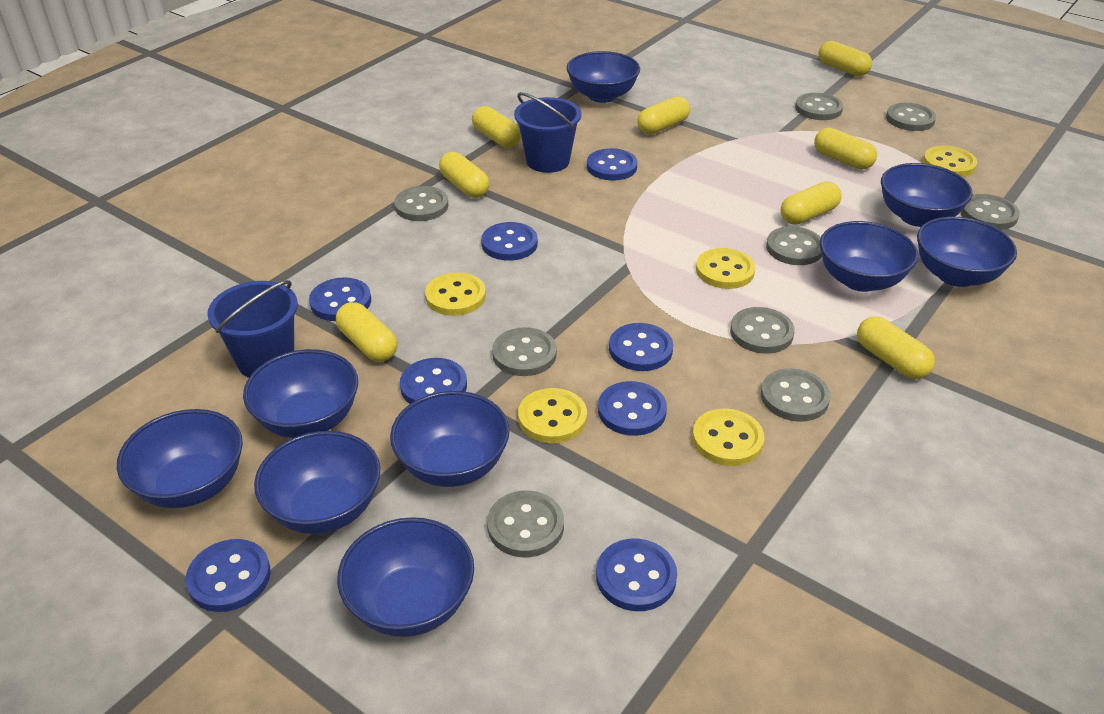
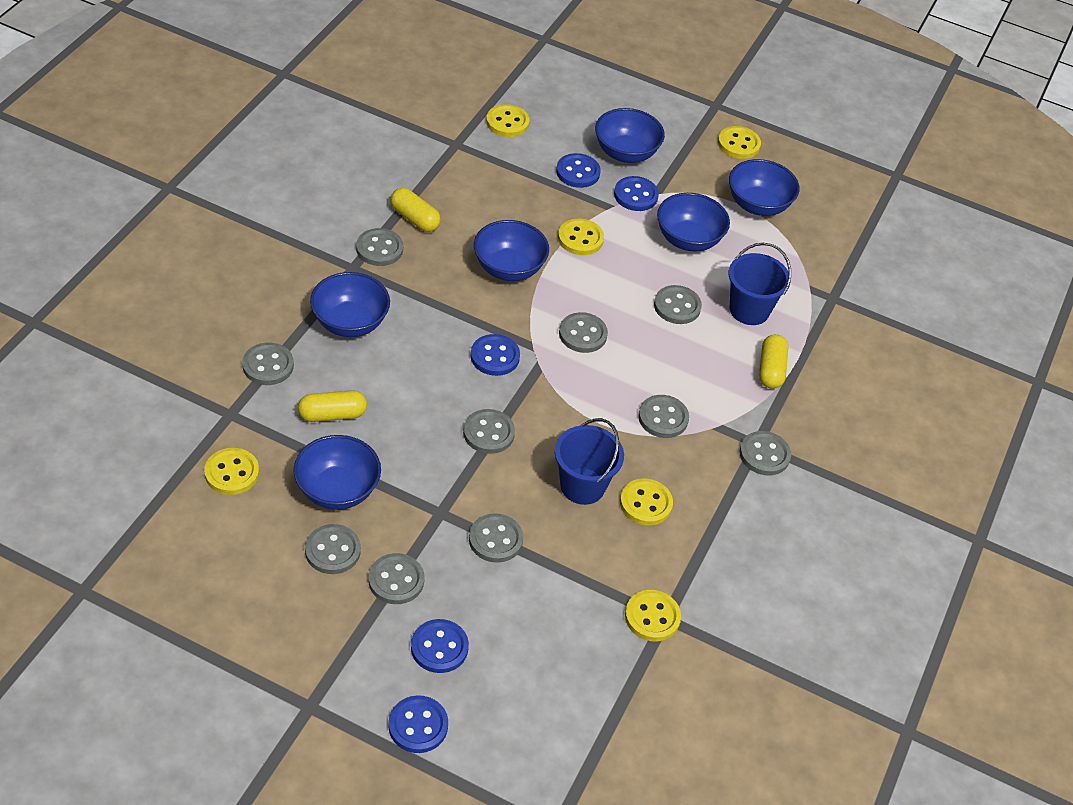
blue bowl: 9 -> 6
blue button: 8 -> 5
grey button: 9 -> 10
yellow button: 5 -> 6
yellow capsule: 8 -> 3

